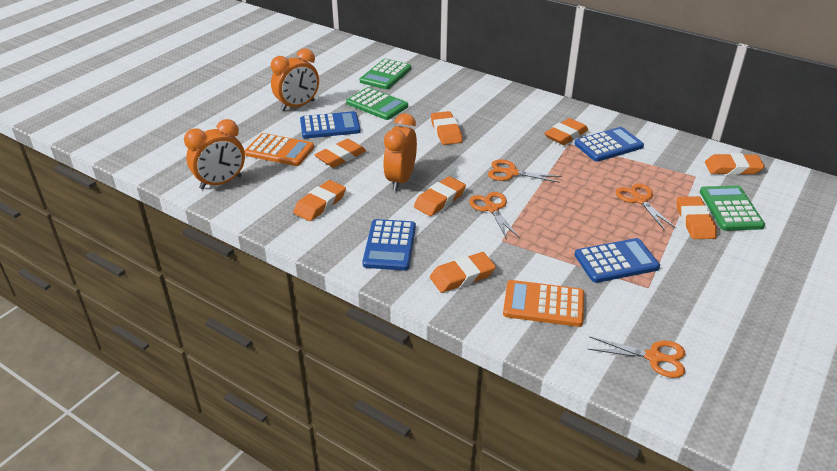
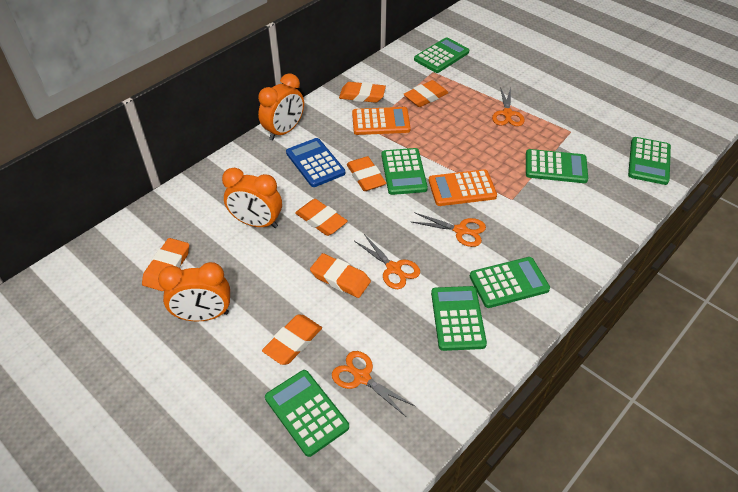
blue calculator: 4 -> 1
green calculator: 3 -> 7
orange eraser: 8 -> 7

